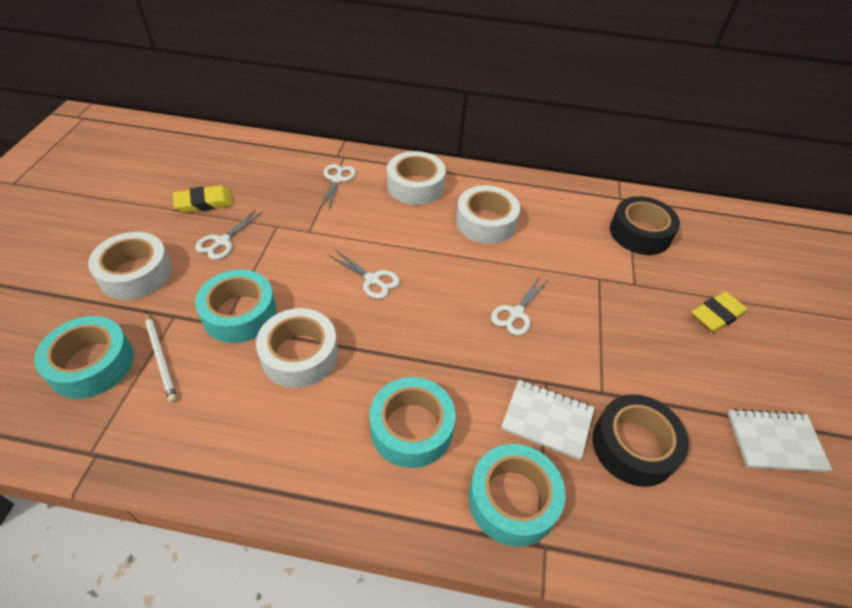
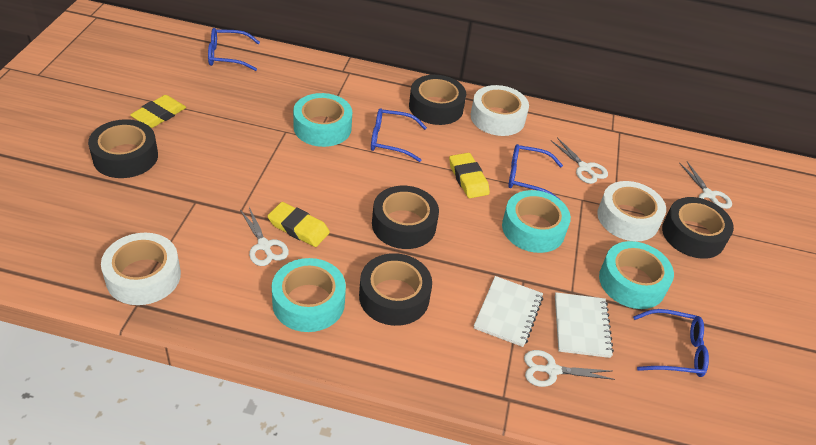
black tape: 2 -> 5
blue glasses: 0 -> 4
white pencil: 1 -> 0
white tape: 4 -> 3
yellow eraser: 2 -> 3

